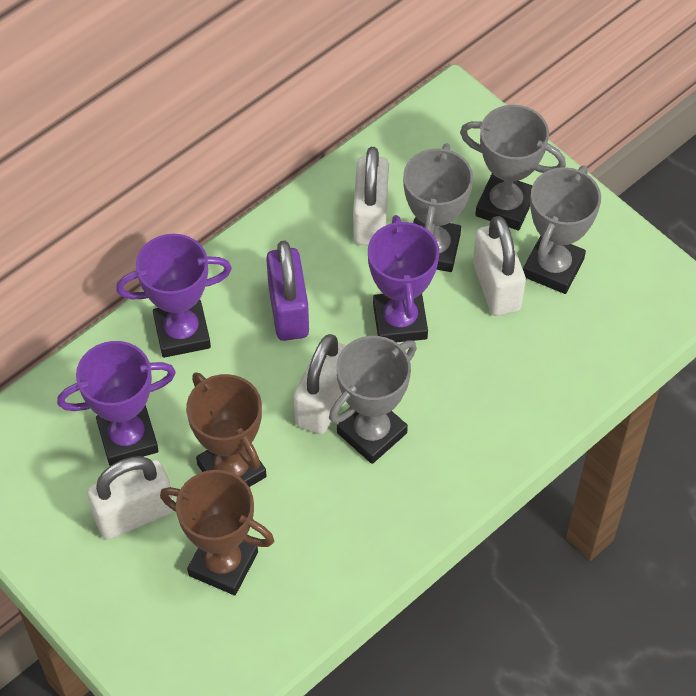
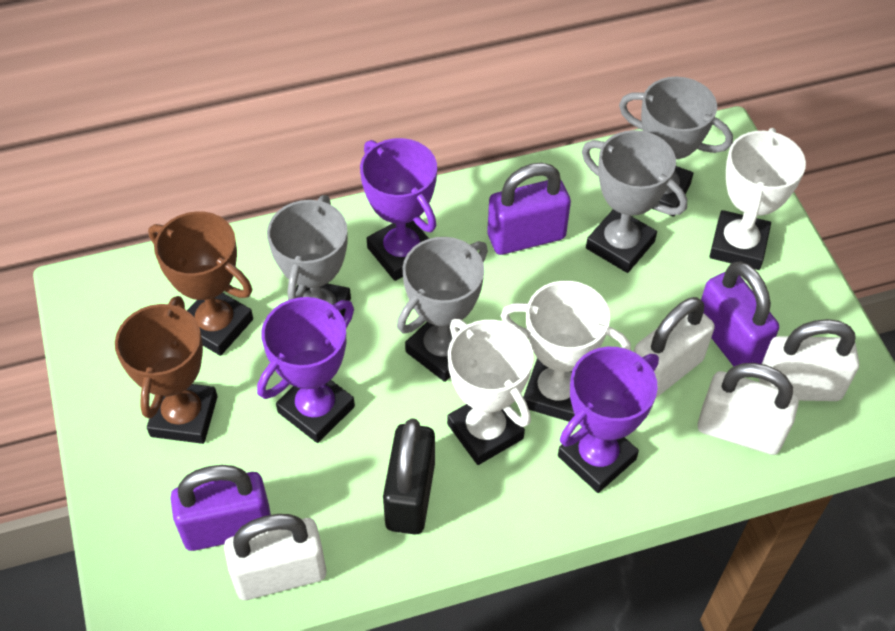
black padlock: 0 -> 1
purple padlock: 1 -> 3
white trophy: 0 -> 3

